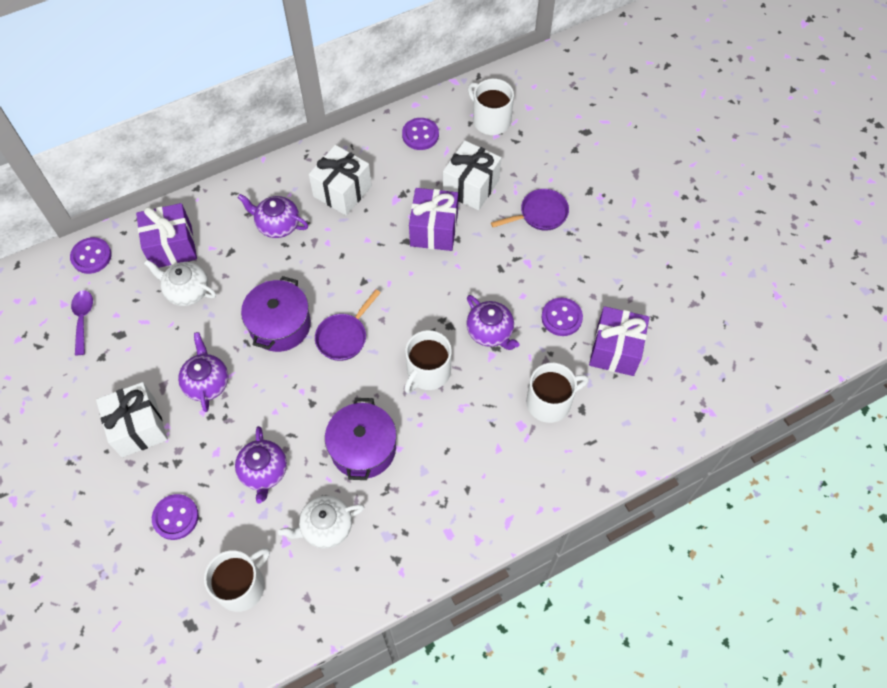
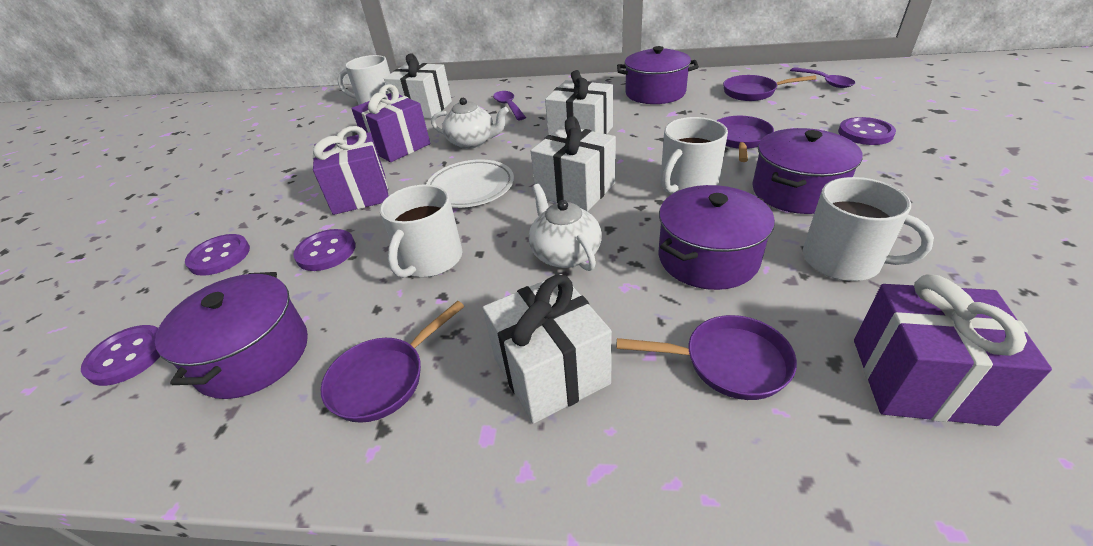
purple pan: 2 -> 4
purple pot: 2 -> 4
purple spoon: 1 -> 2
purple teapot: 4 -> 0
white gift: 3 -> 4
white plate: 0 -> 1

